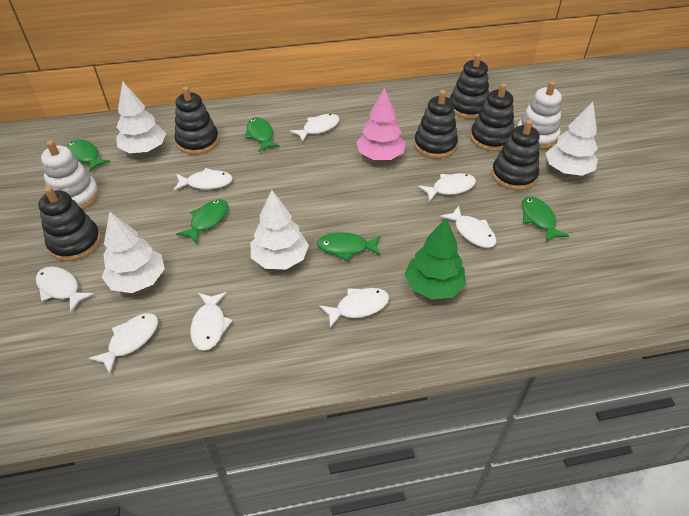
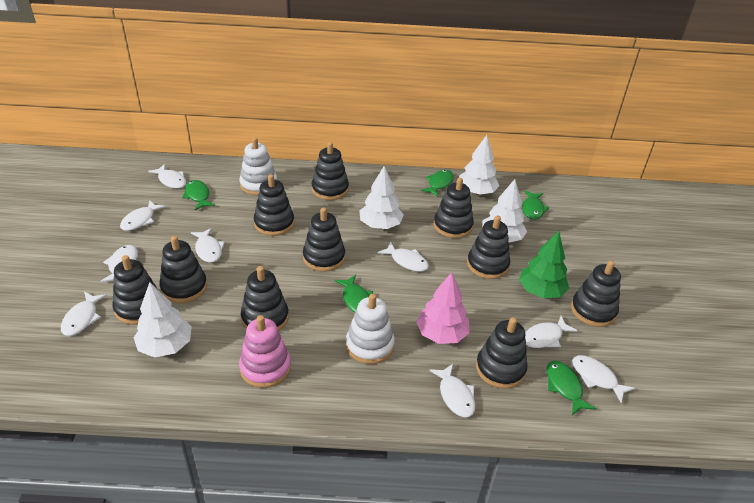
black stacking toy: 6 -> 10
pink stacking toy: 0 -> 1
white fish: 8 -> 9

